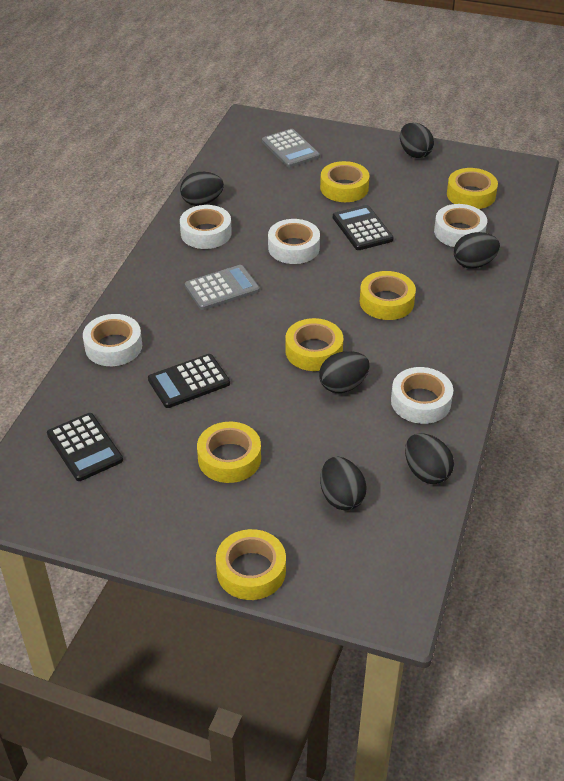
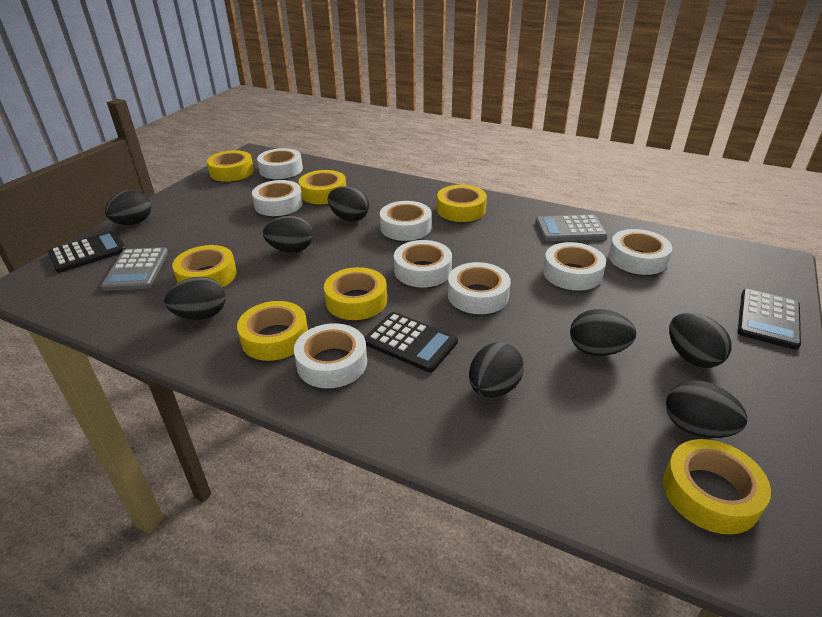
black egg: 6 -> 8
white tape: 5 -> 8
yellow tape: 6 -> 7

